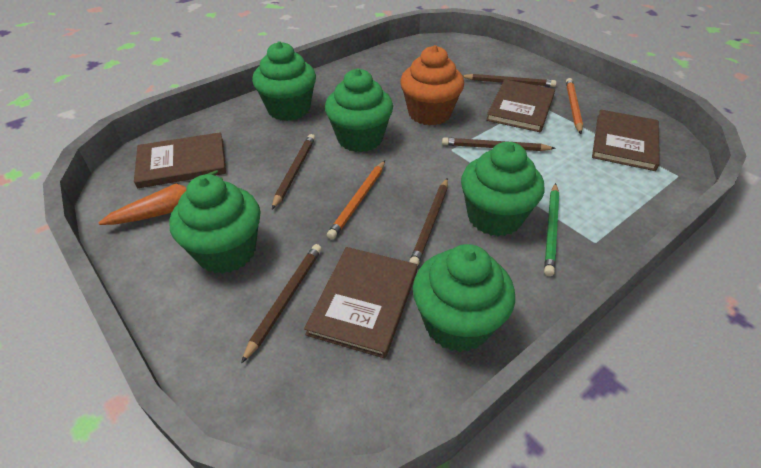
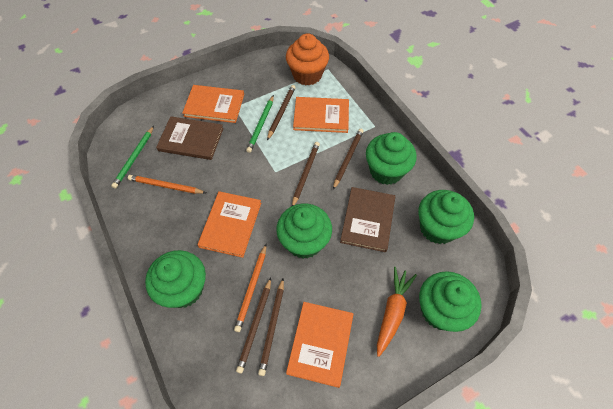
brown book: 4 -> 2
green pencil: 1 -> 2
orange book: 0 -> 4

